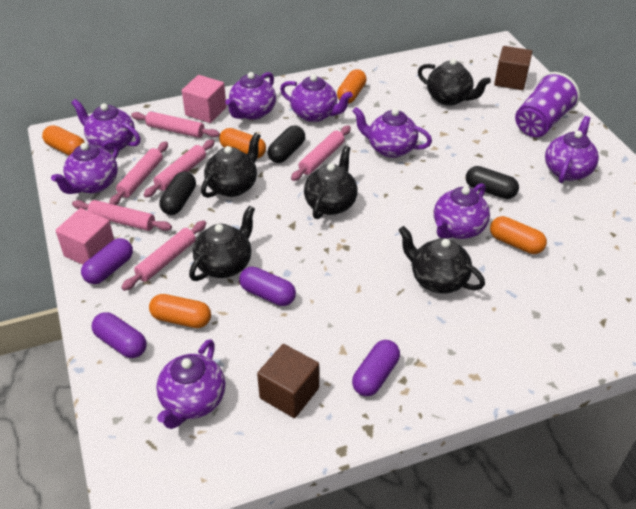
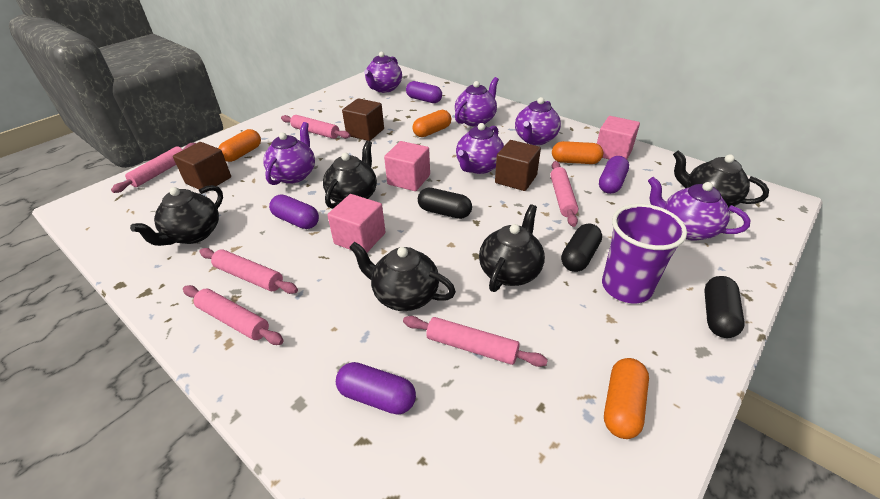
brown cube: 2 -> 3
orange capsule: 5 -> 4
pink cube: 2 -> 3
purple teapot: 8 -> 6

